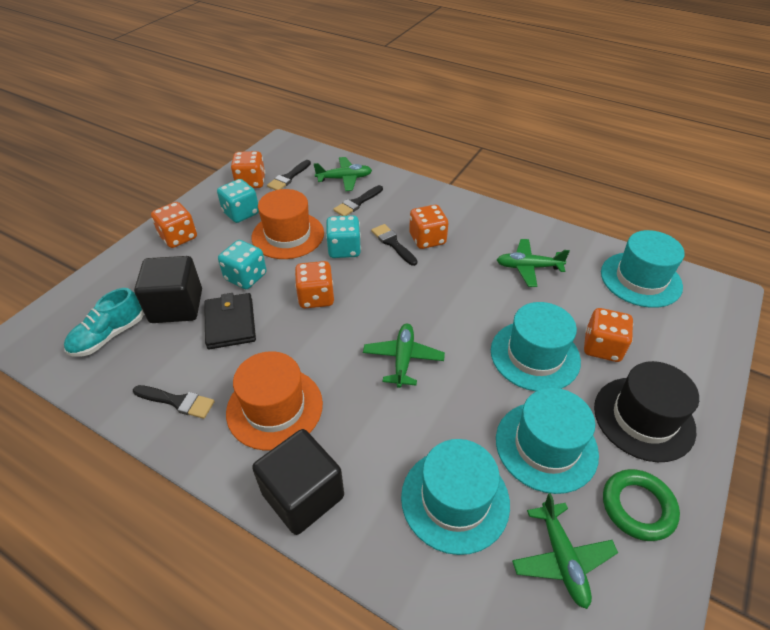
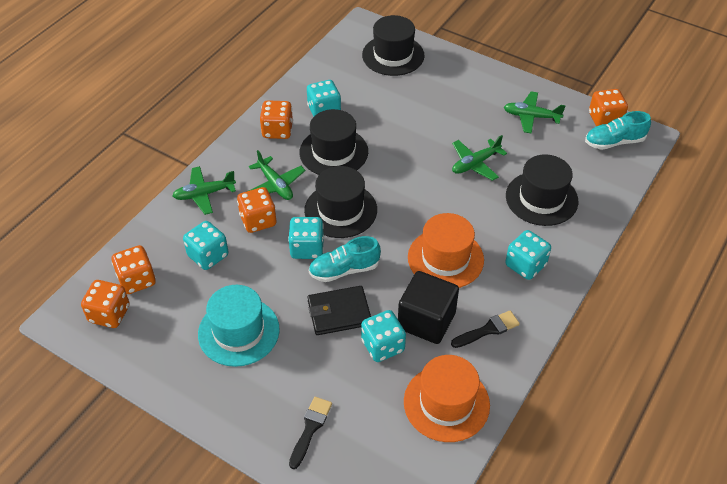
black brush: 4 -> 2
black cube: 2 -> 1
black hat: 1 -> 4
green ring: 1 -> 0
turquoise dice: 3 -> 5
turquoise hat: 4 -> 1
turquoise shoe: 1 -> 2

